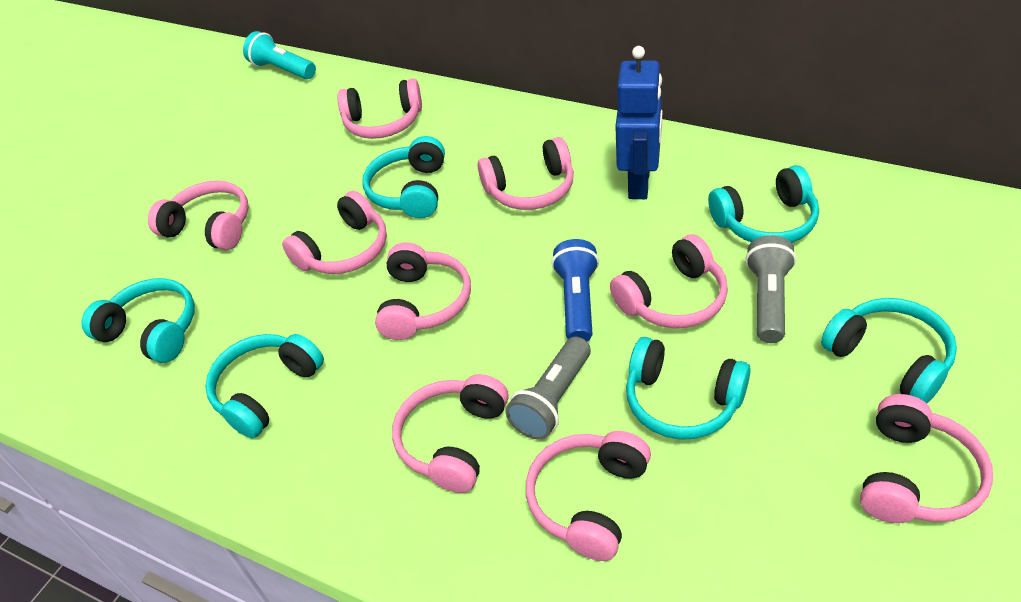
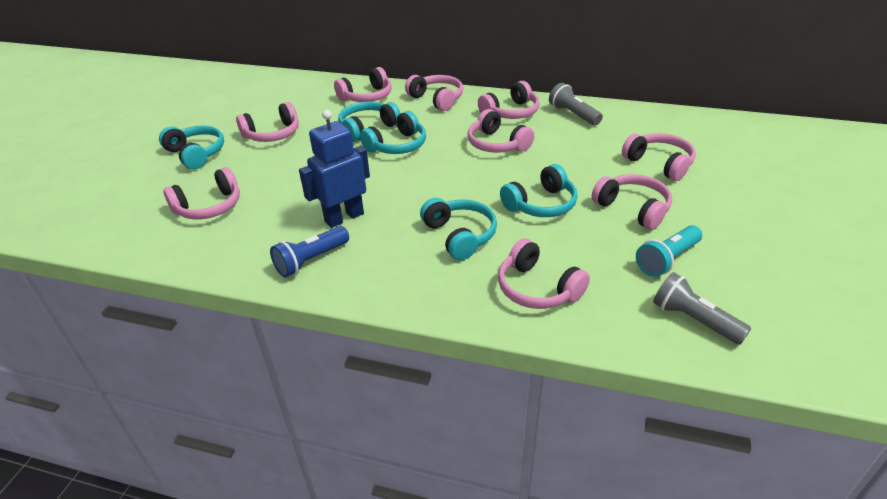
turquoise headphones: 6 -> 5

